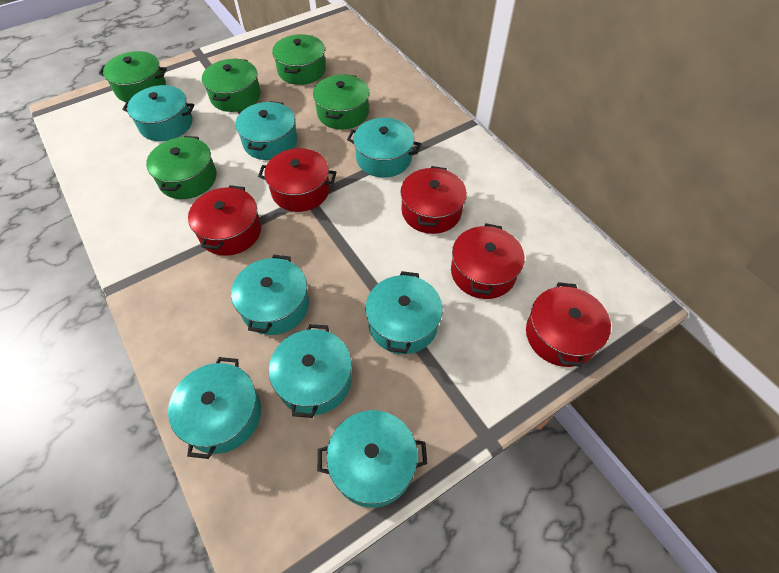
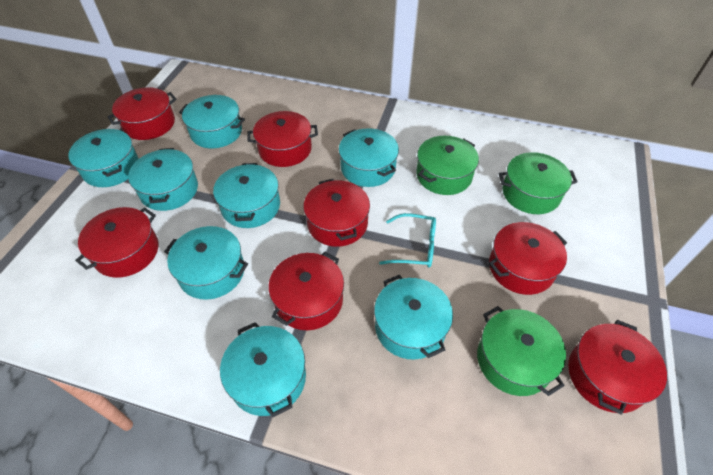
green pot: 5 -> 3
red pot: 5 -> 7
turquoise glasses: 0 -> 1

